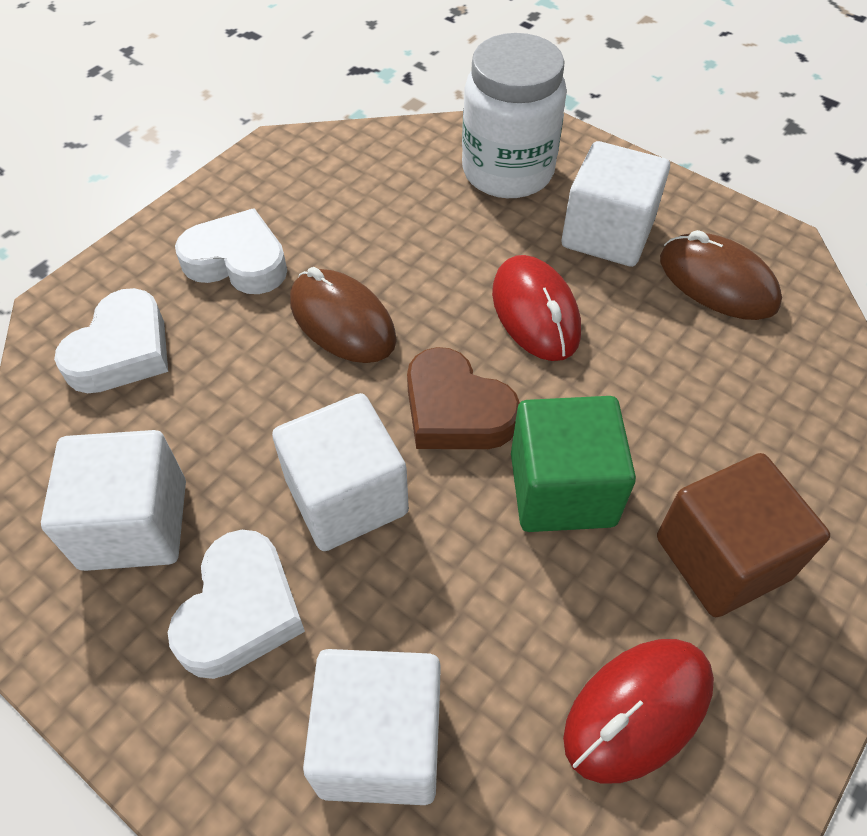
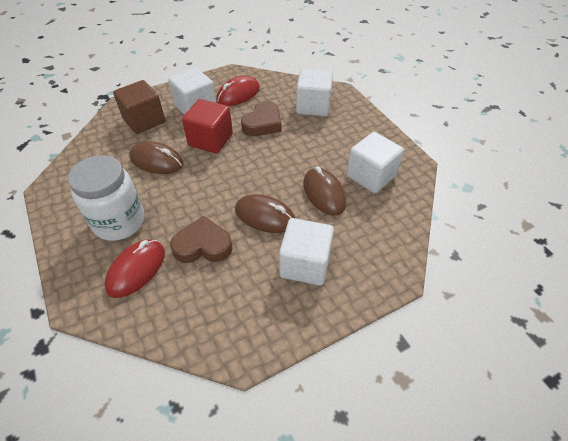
brown heart: 1 -> 2
brown mouse: 2 -> 3
green cube: 1 -> 0
red cube: 0 -> 1
white heart: 3 -> 0

